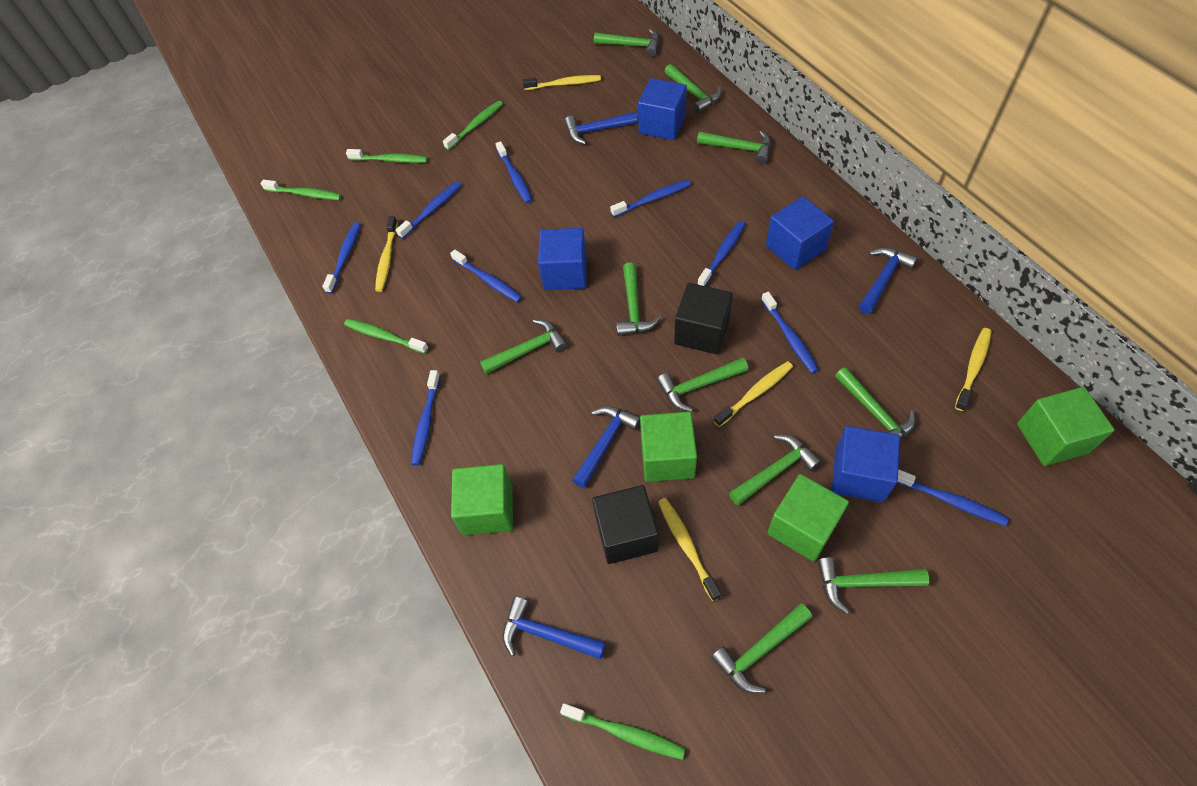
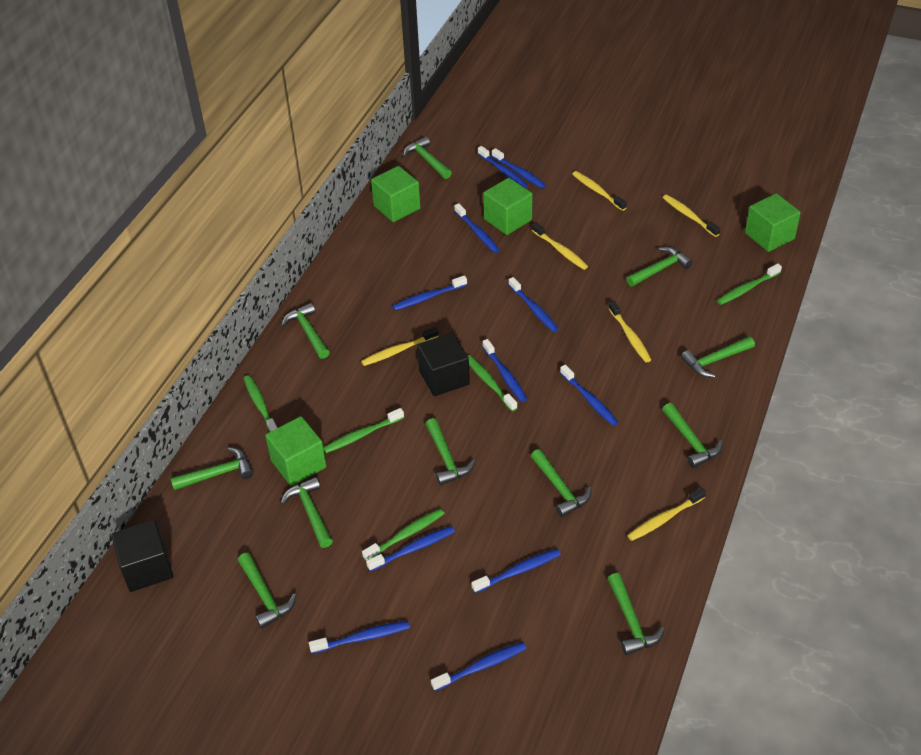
blue cube: 4 -> 0
blue hammer: 4 -> 0
blue toothbrush: 9 -> 11
green hammer: 10 -> 11
yellow toothbrush: 5 -> 6

